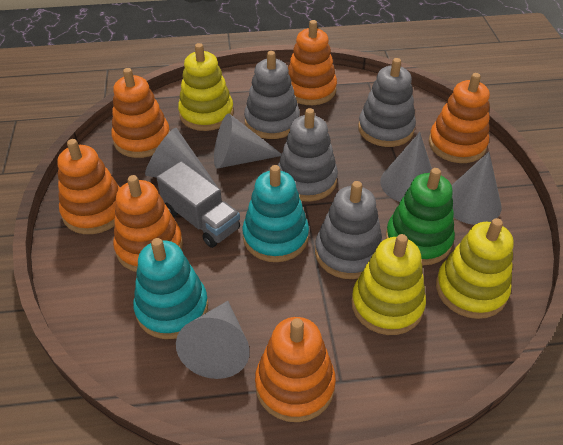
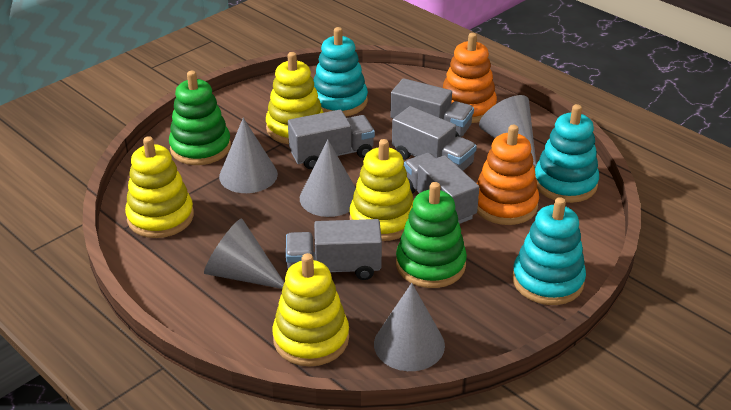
green stacking toy: 1 -> 2
grey stacking toy: 4 -> 0
grey truck: 1 -> 5
orange stacking toy: 6 -> 2
turquoise stacking toy: 2 -> 3
yellow stacking toy: 3 -> 4

